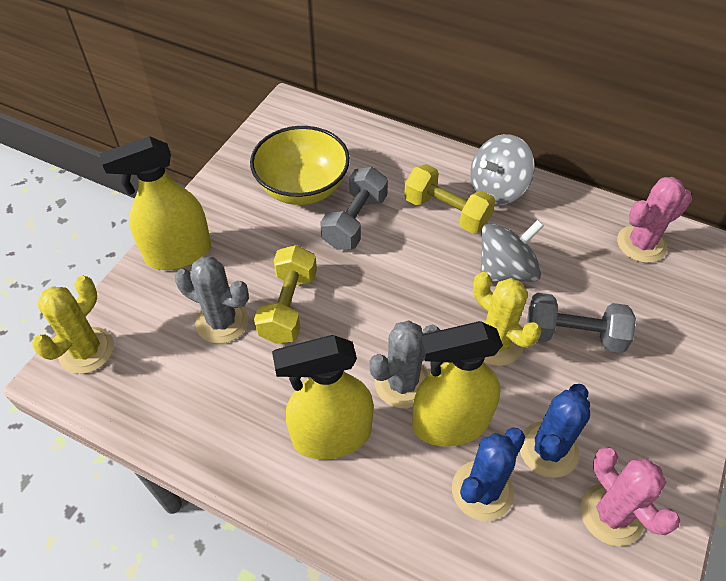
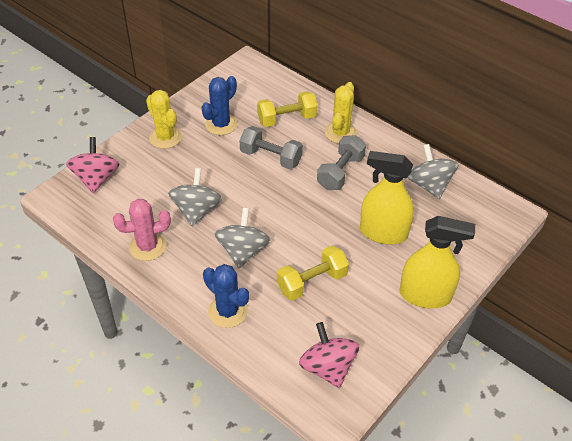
grey cactus: 2 -> 0
grey spinning top: 2 -> 3
pink cactus: 2 -> 1
pink spinning top: 0 -> 2
yellow bowl: 1 -> 0
yellow spray bottle: 3 -> 2

